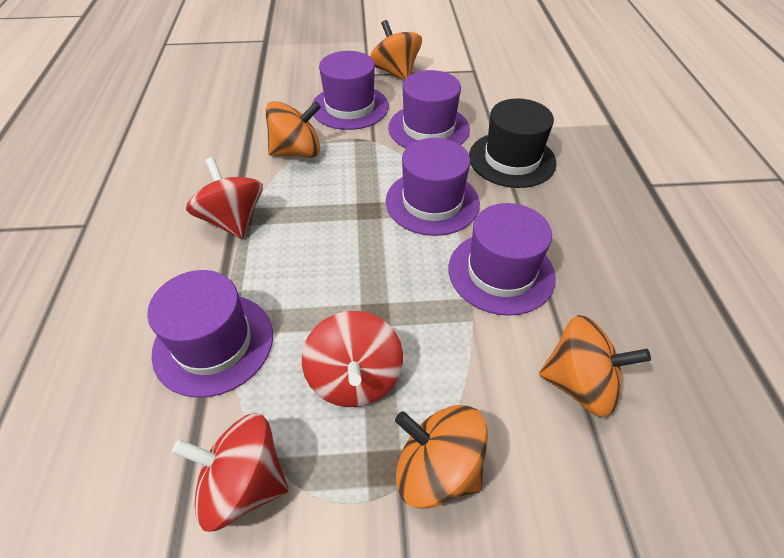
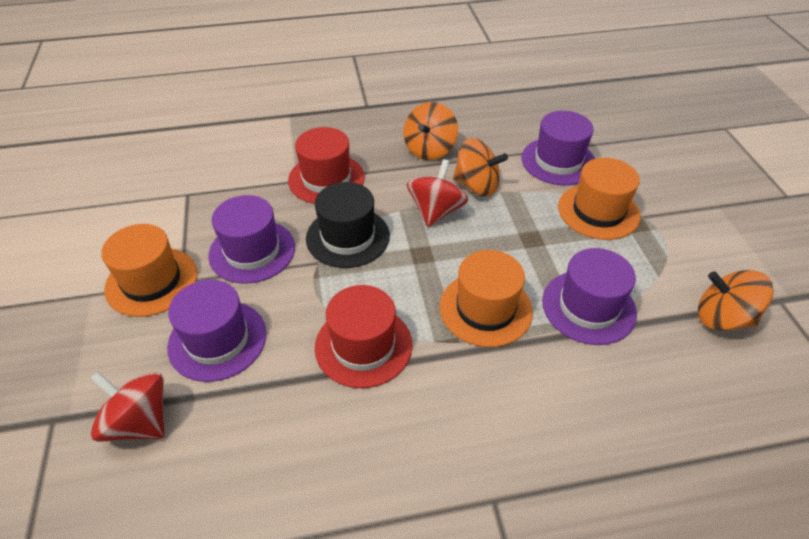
orange hat: 0 -> 3
orange spinning top: 4 -> 3
purple hat: 5 -> 4
red hat: 0 -> 2
red spinning top: 3 -> 2

